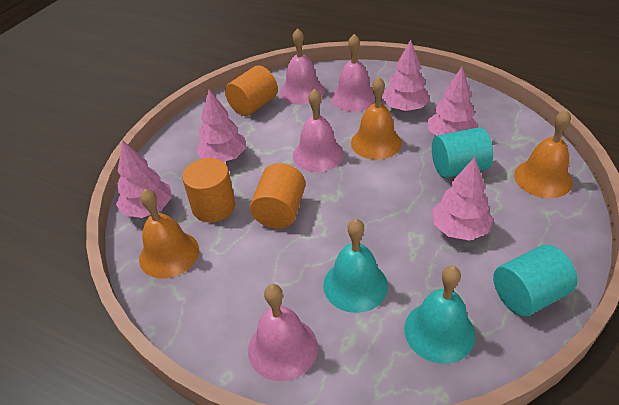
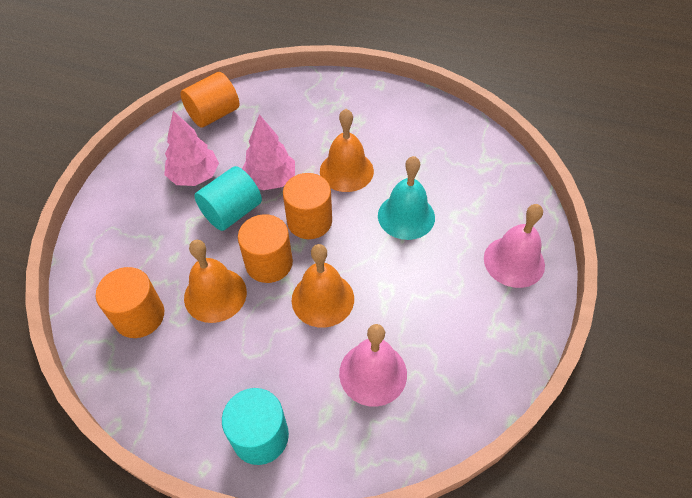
orange cylinder: 3 -> 4
pink bell: 4 -> 2
pink tree: 5 -> 2
turquoise bell: 2 -> 1

